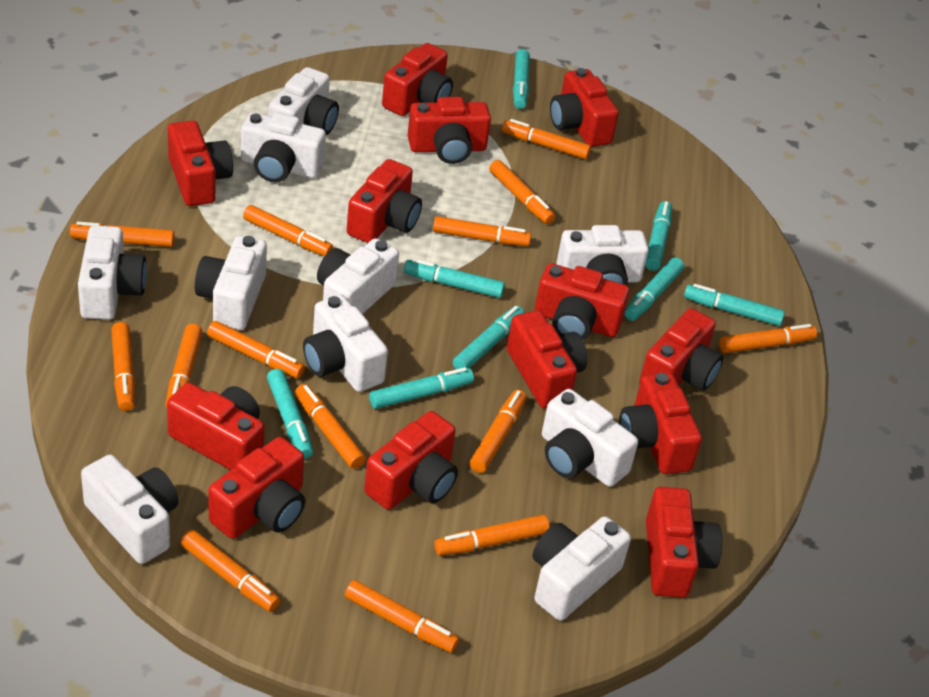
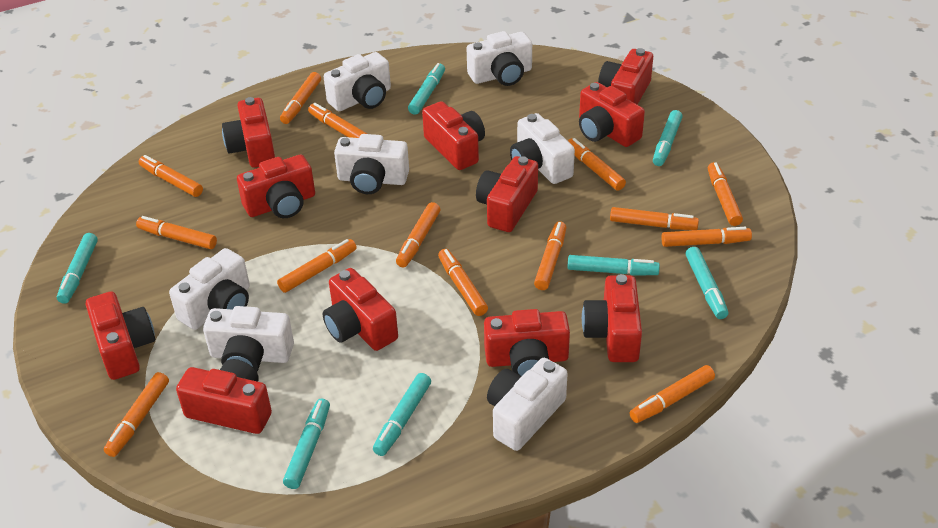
red camera: 13 -> 11
turquoise marker: 8 -> 7
white camera: 10 -> 7

